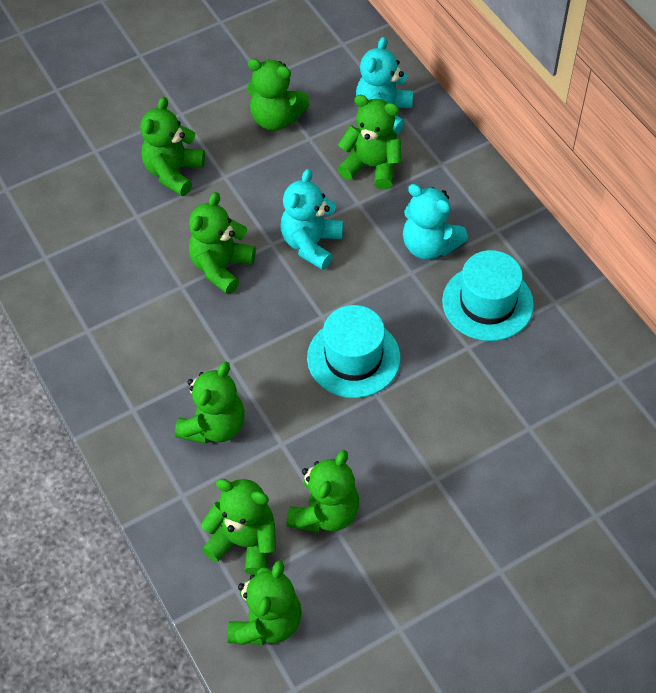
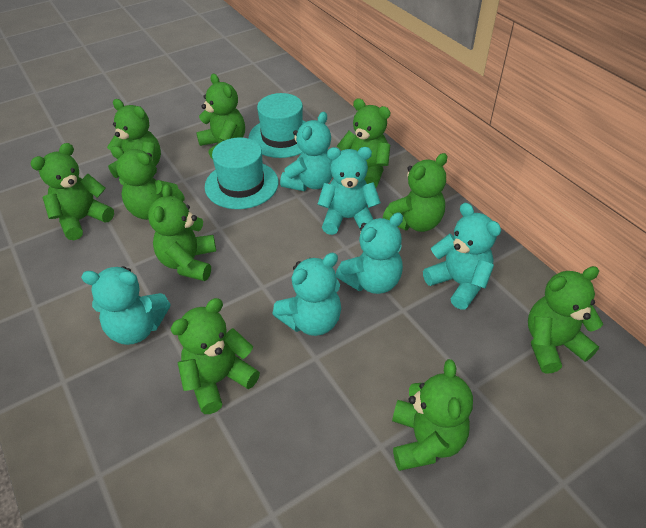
green teddy bear: 8 -> 10
turquoise teddy bear: 3 -> 6

